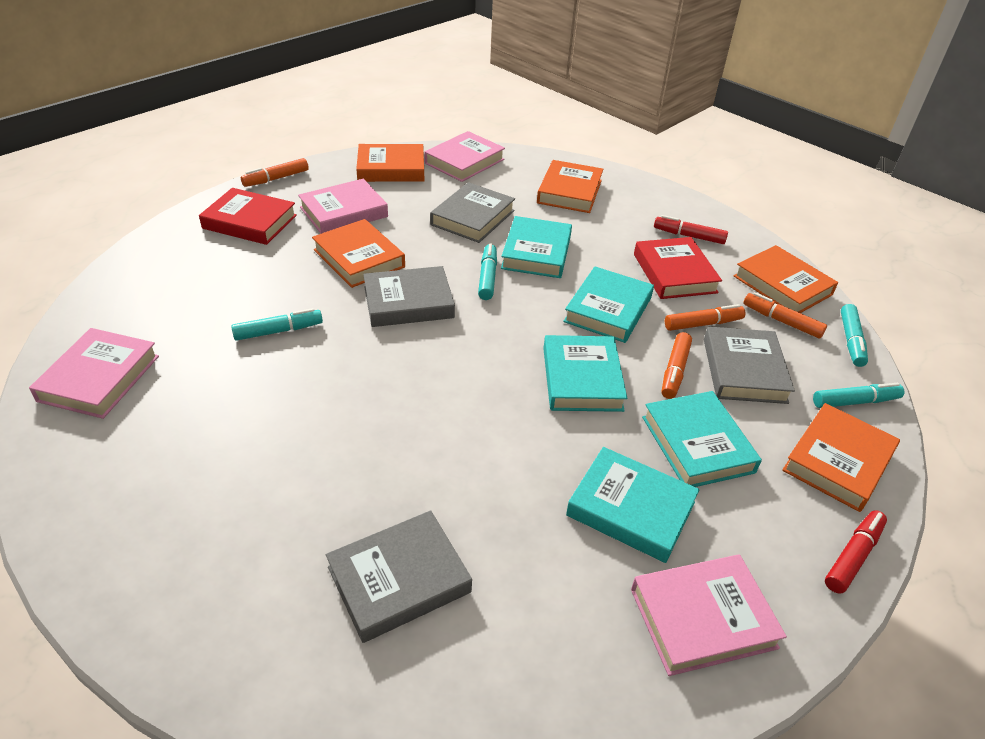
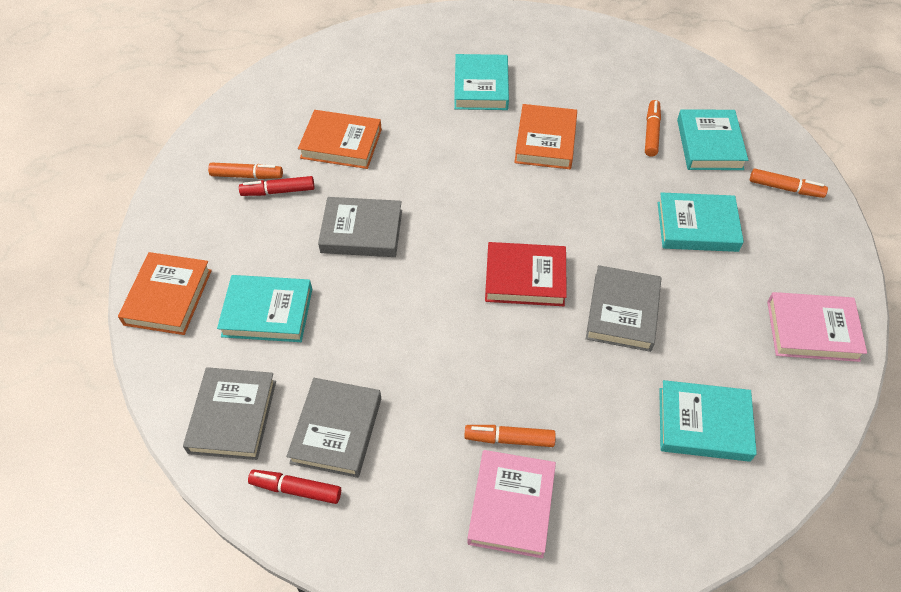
orange book: 5 -> 3
pink book: 4 -> 2
red book: 2 -> 1
turquoise marker: 4 -> 0

